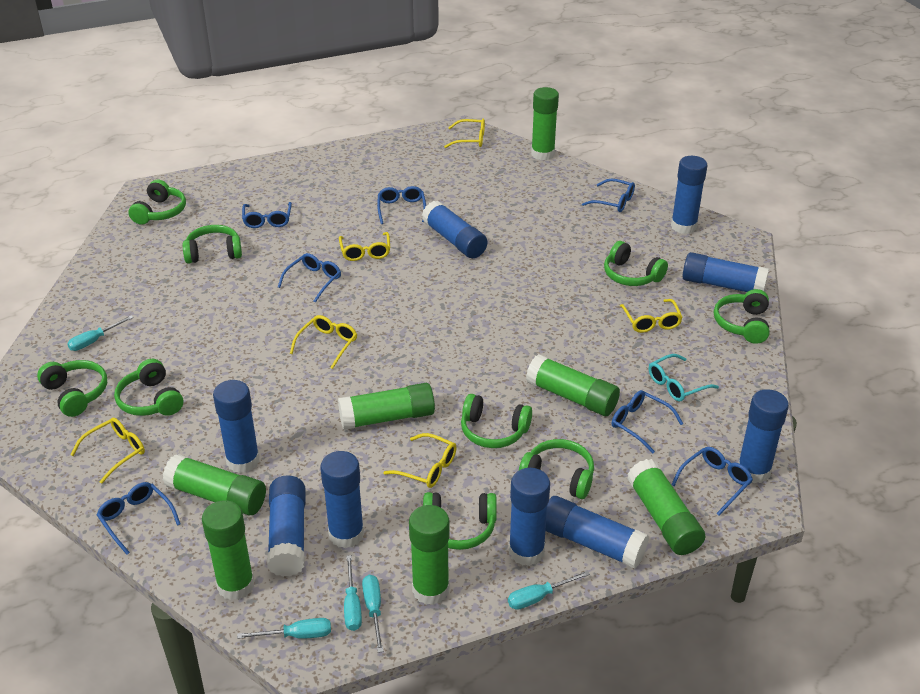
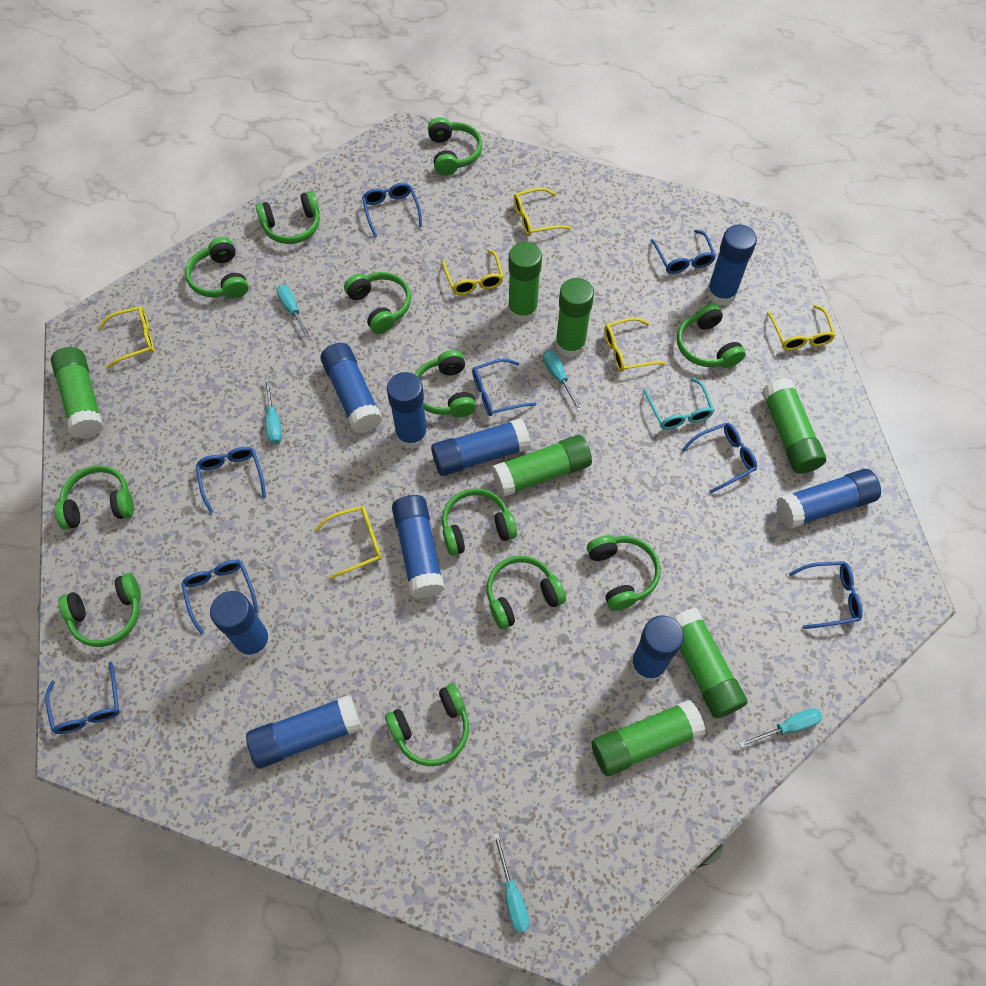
blue glasses: 7 -> 8
green headphones: 9 -> 12

